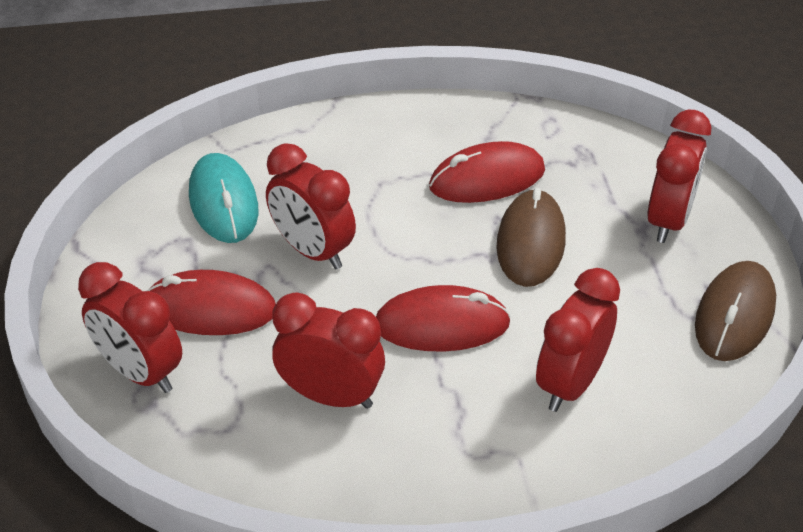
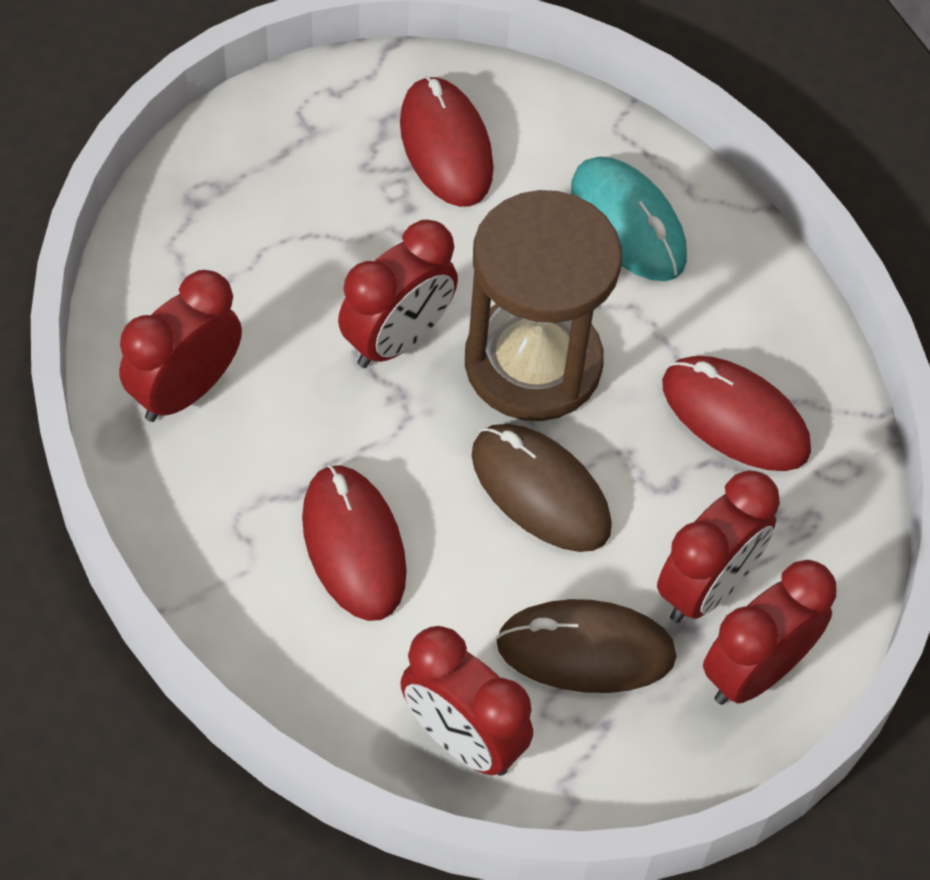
brown hourglass: 0 -> 1

